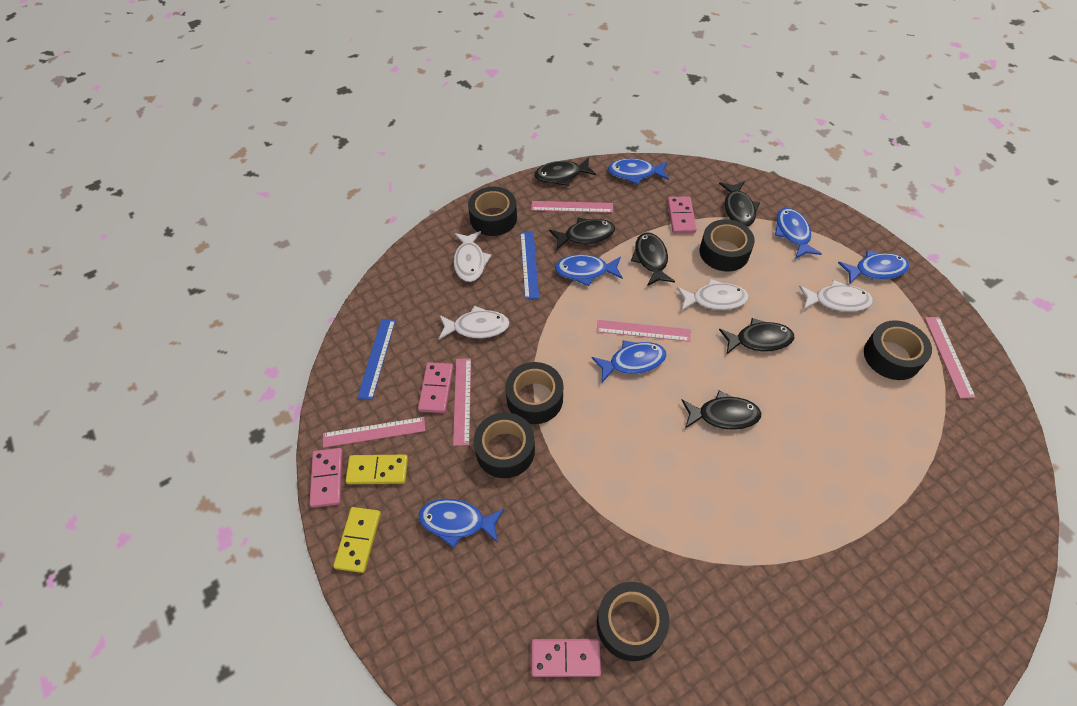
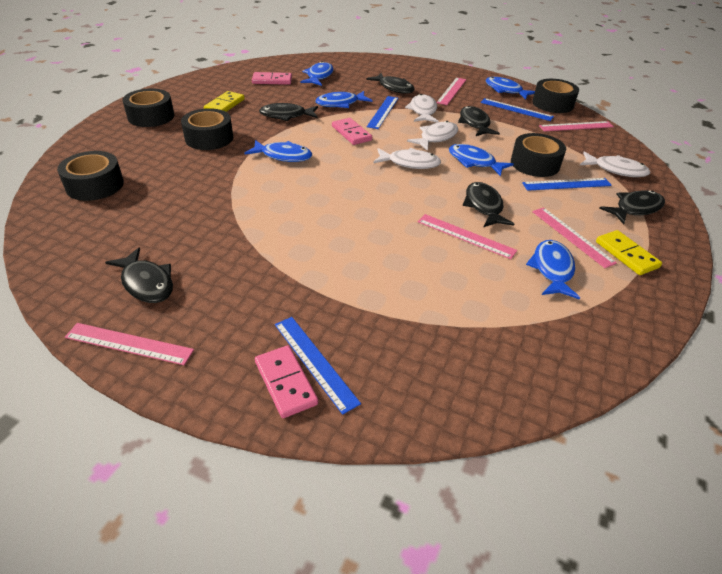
black tape: 6 -> 5
blue ruler: 2 -> 4
pink domino: 4 -> 3

